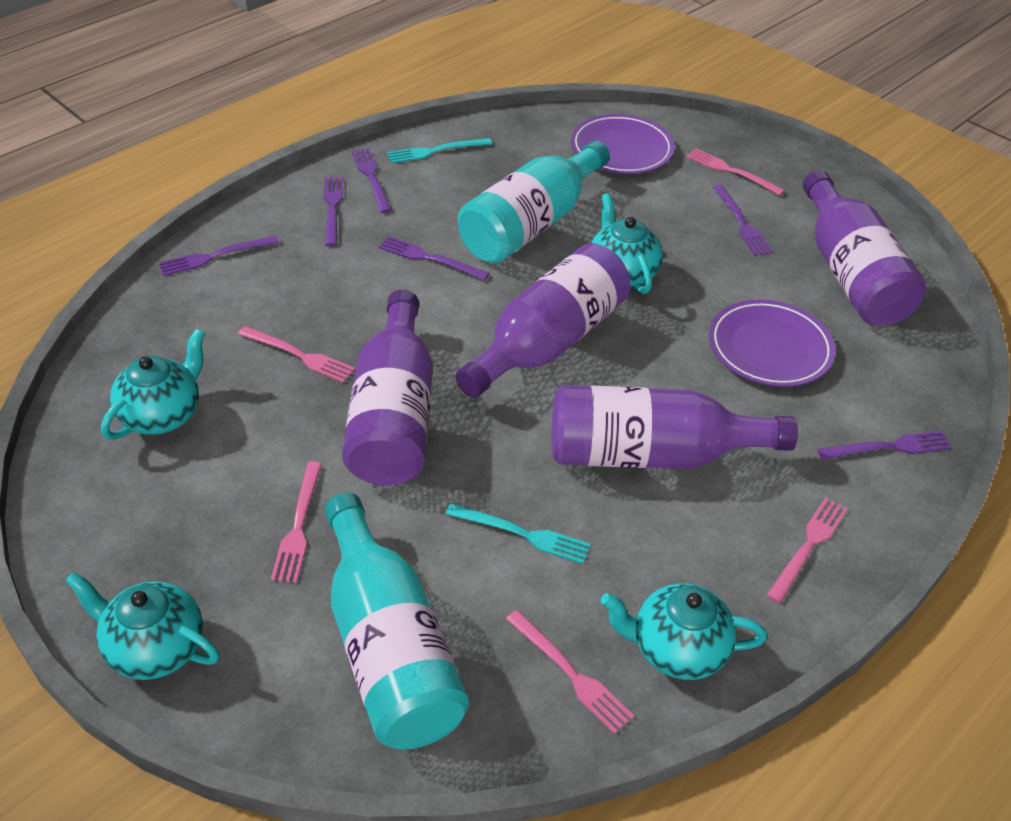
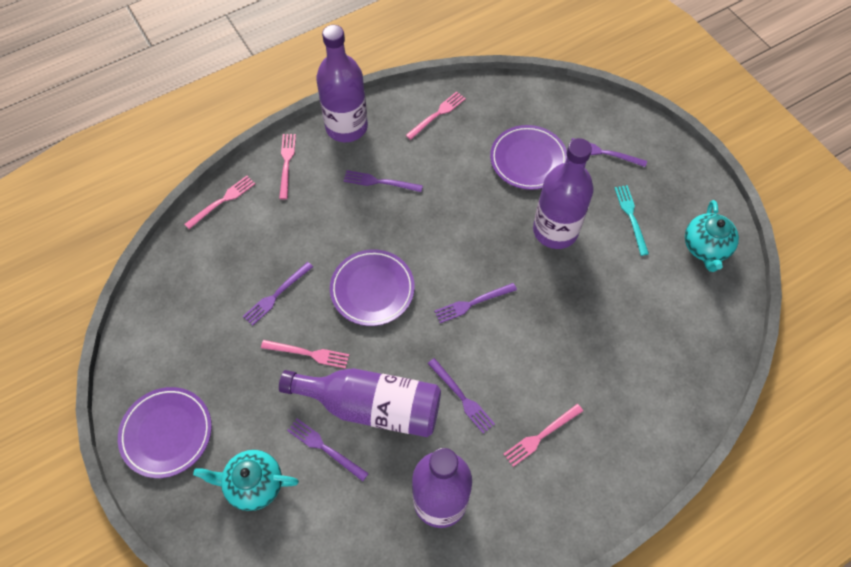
purple plate: 2 -> 3
turquoise bottle: 2 -> 0
turquoise fork: 2 -> 1
turquoise teapot: 4 -> 2

